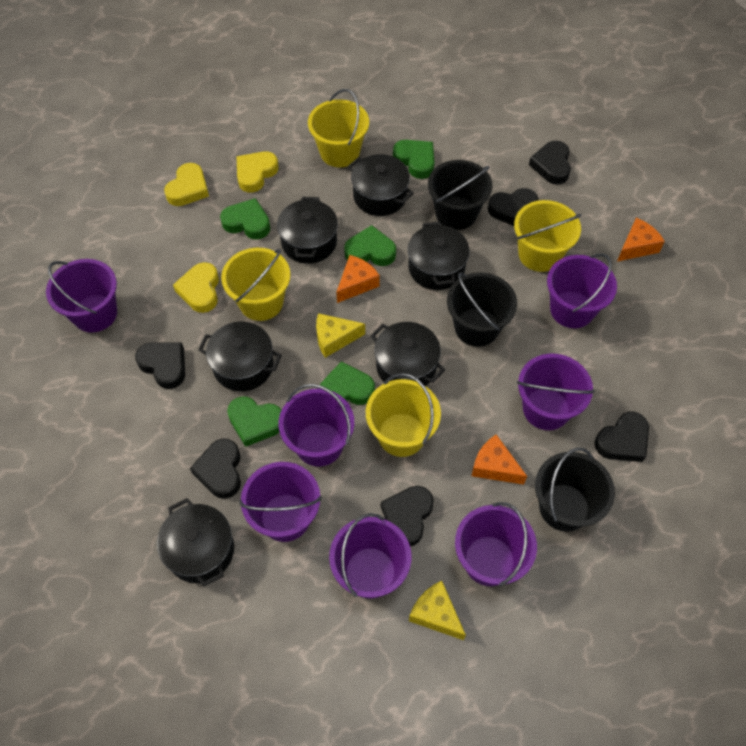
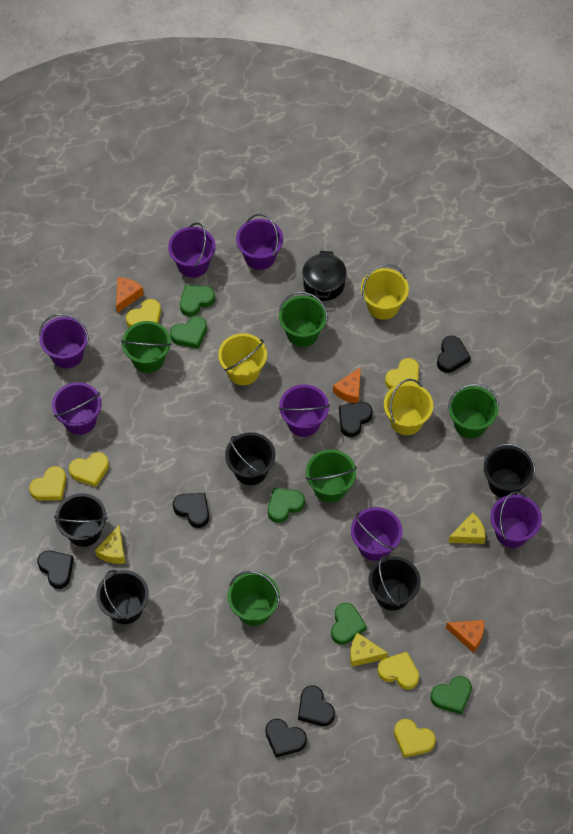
black bucket: 3 -> 5
black pot: 6 -> 1
green bucket: 0 -> 5
yellow bucket: 4 -> 3
yellow cheese: 2 -> 3
yellow heart: 3 -> 6

